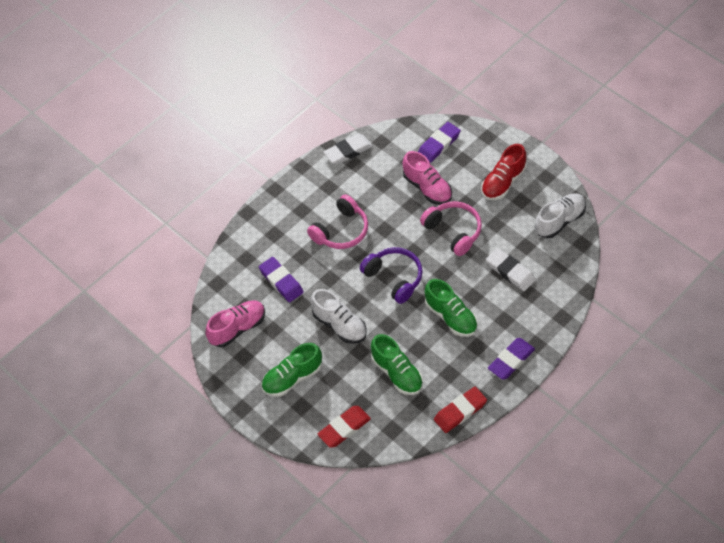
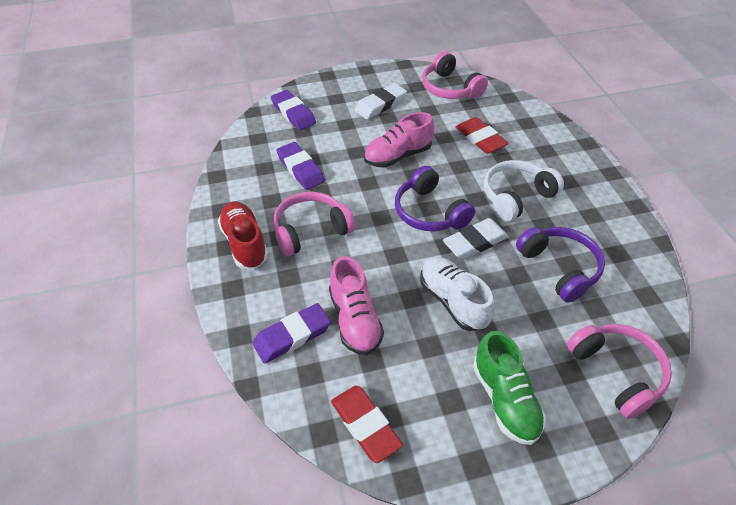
green shoe: 3 -> 1
pink headphones: 2 -> 3
purple headphones: 1 -> 2
white headphones: 0 -> 1
white shoe: 2 -> 1

